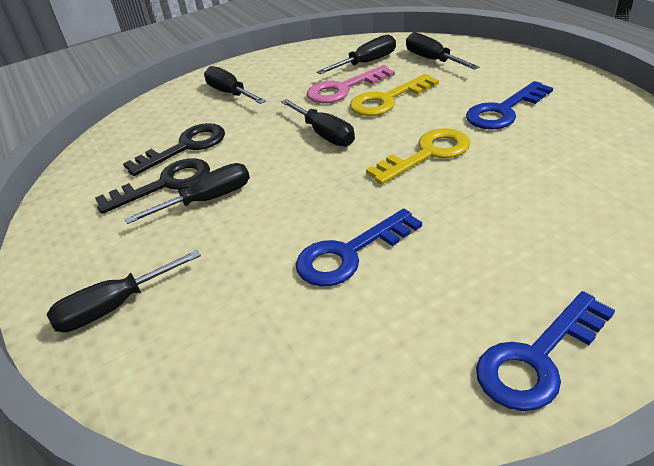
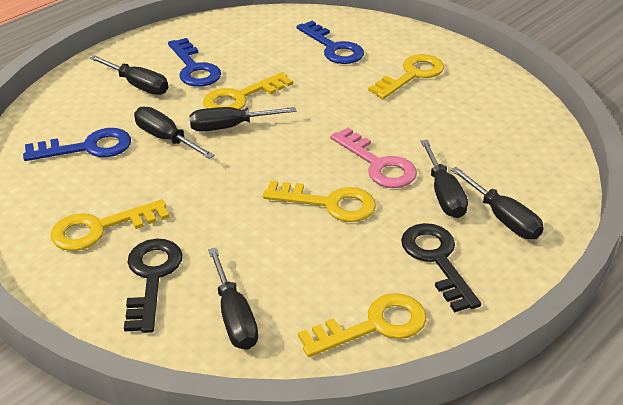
yellow key: 2 -> 5

